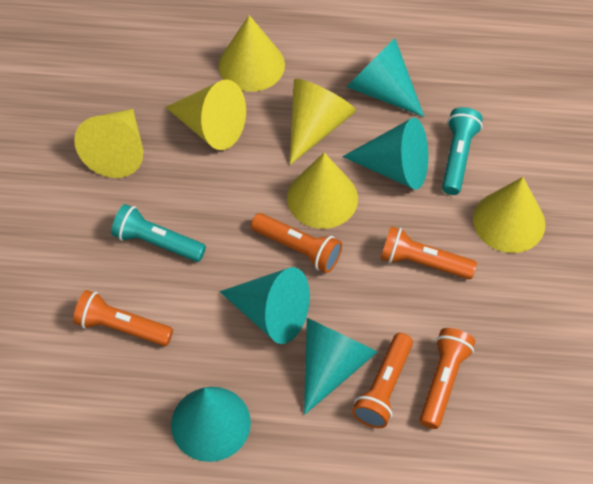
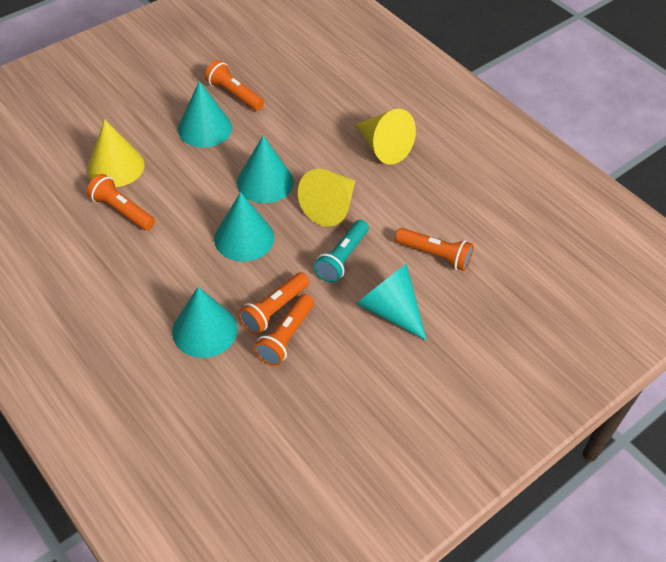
turquoise flashlight: 2 -> 1
yellow cone: 6 -> 3

